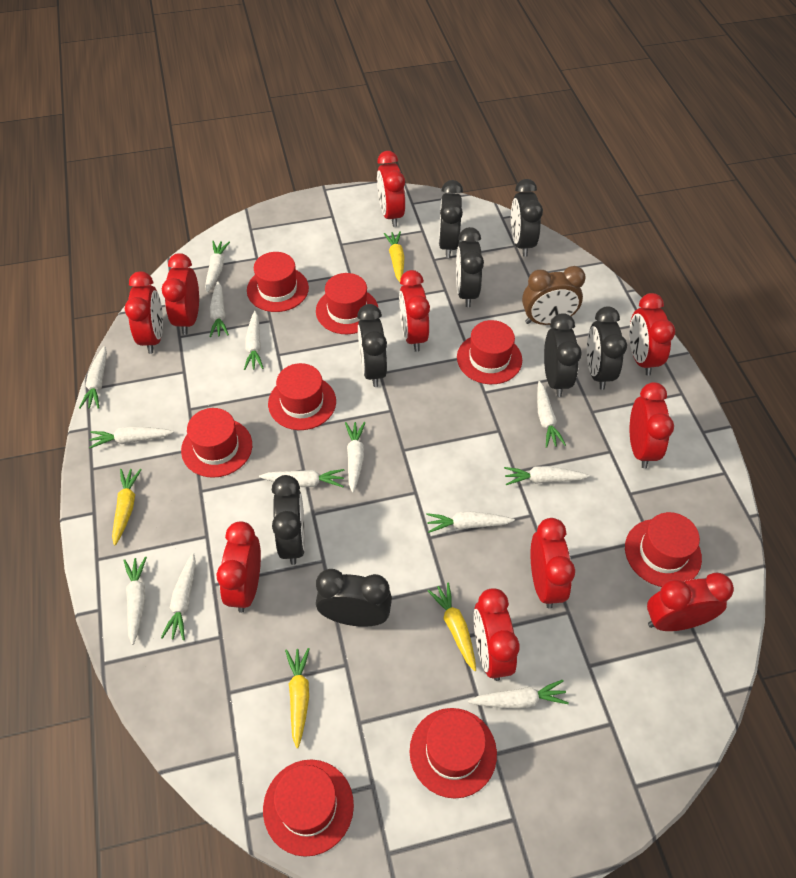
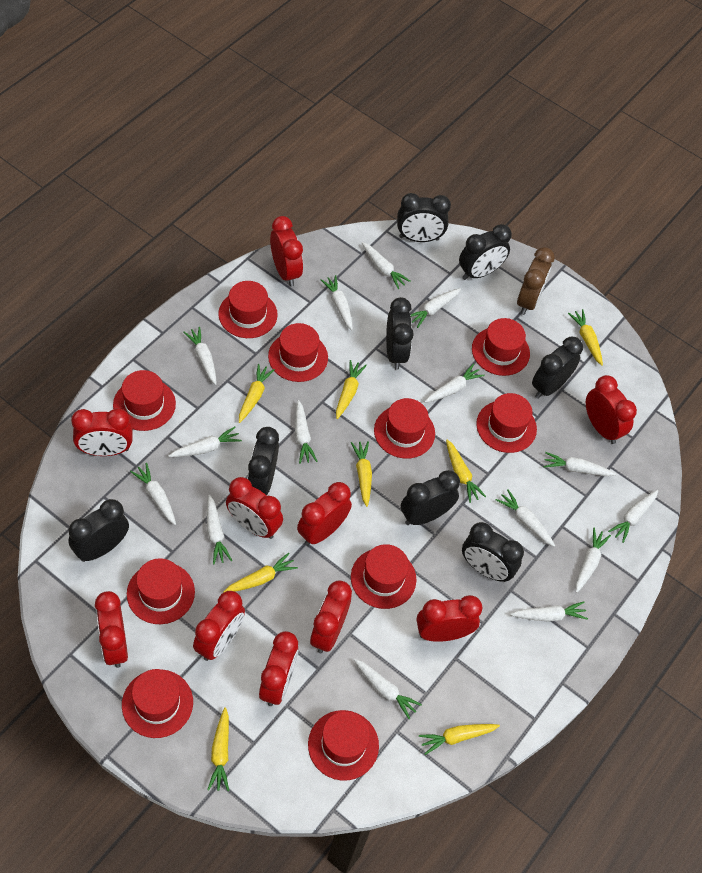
red hat: 8 -> 10
white carrot: 13 -> 15
yellow carrot: 4 -> 8

